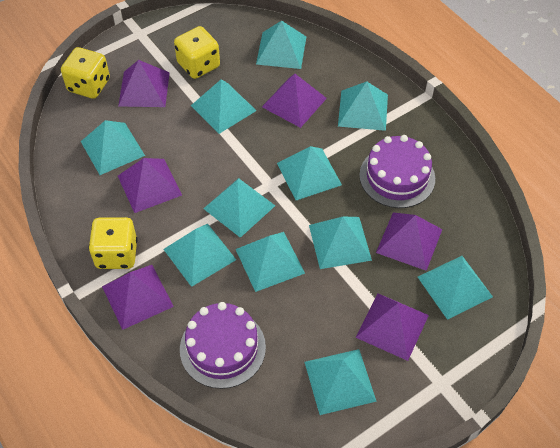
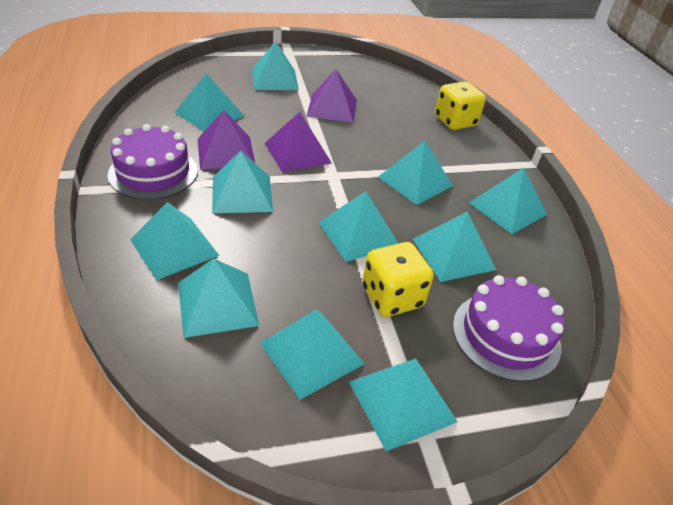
purple pyramid: 6 -> 3
yellow dice: 3 -> 2

